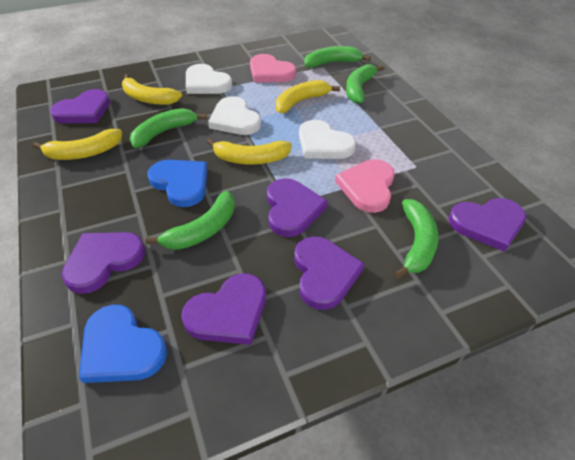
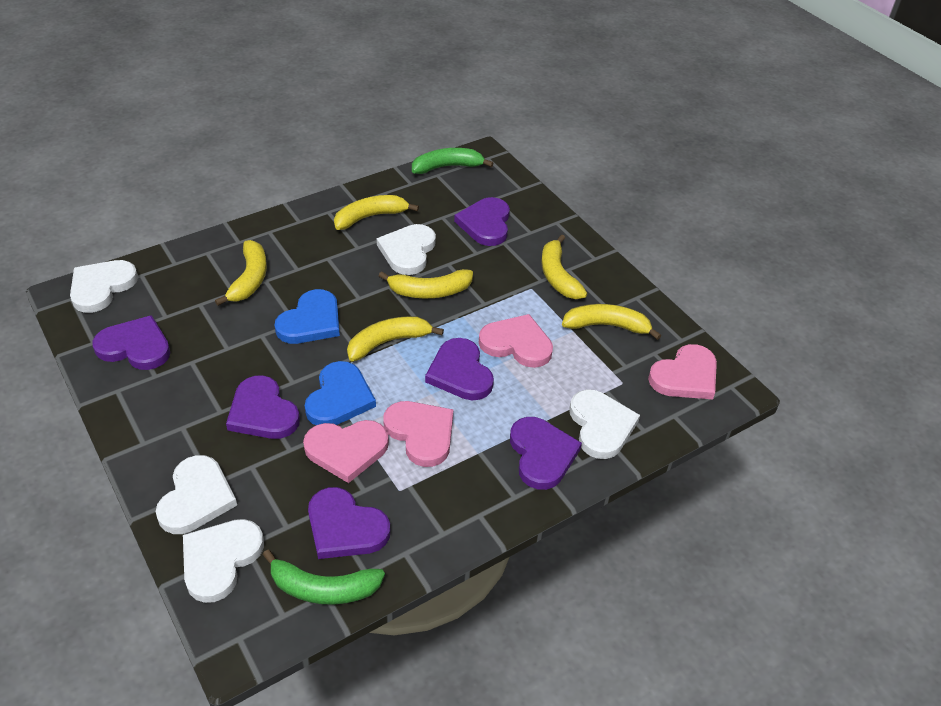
green banana: 5 -> 2
pink heart: 2 -> 4
white heart: 3 -> 5
yellow banana: 4 -> 6

